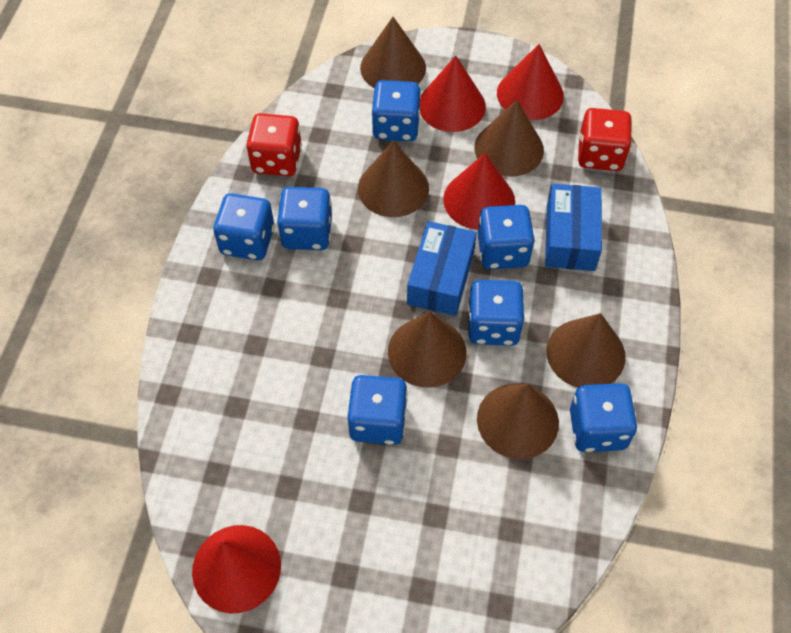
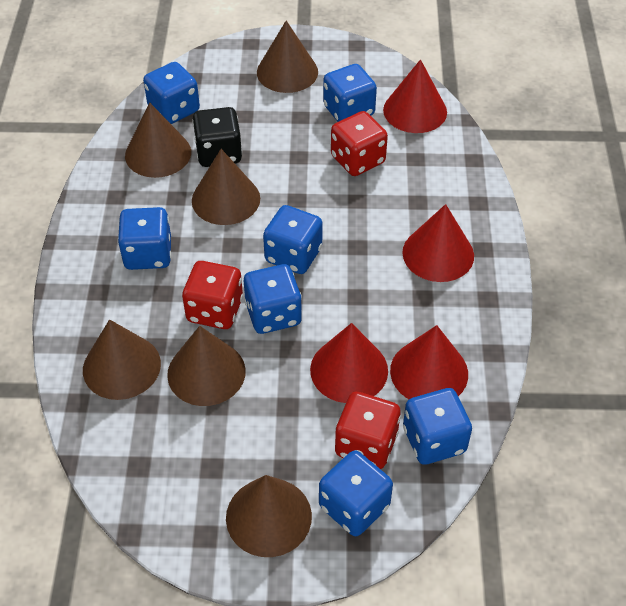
black dice: 0 -> 1
blue box: 2 -> 0
red dice: 2 -> 3

